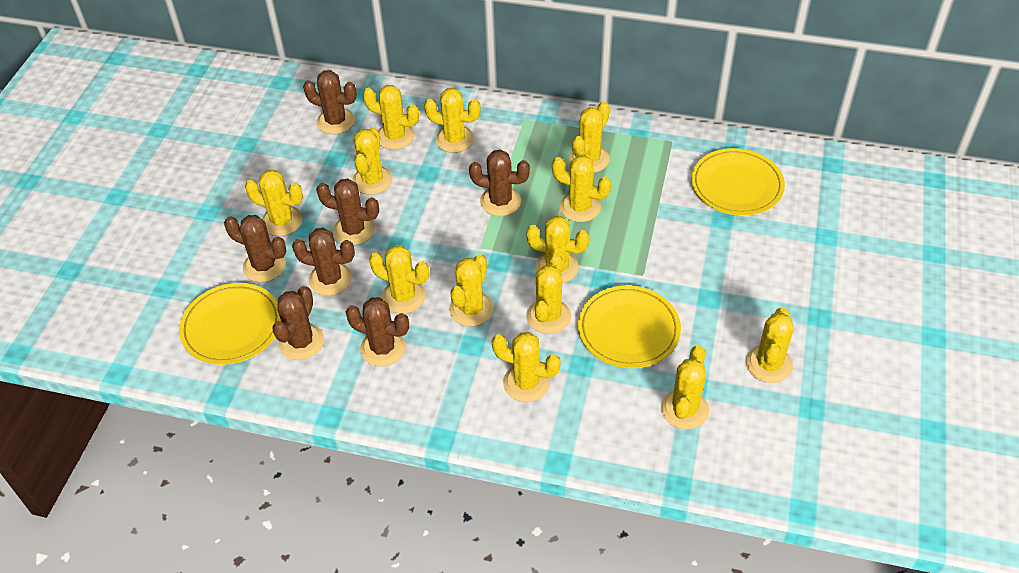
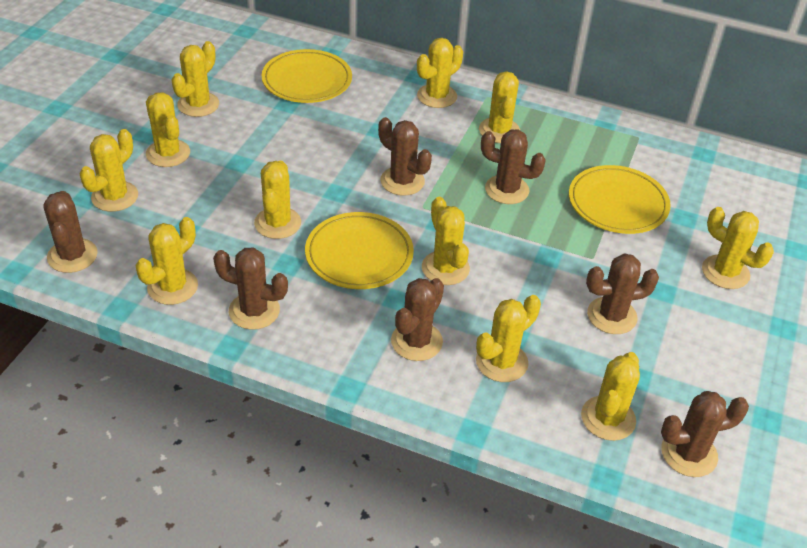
yellow cactus: 13 -> 11

